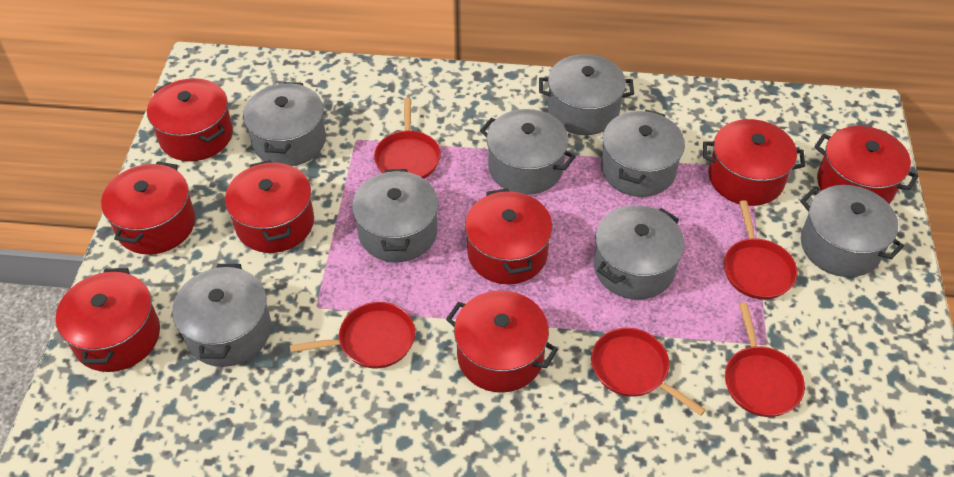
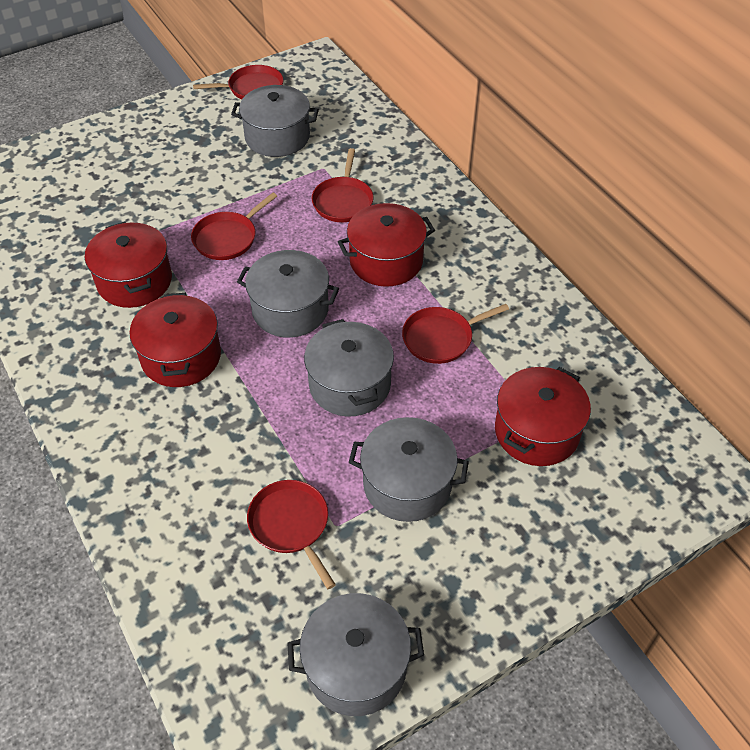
grey pot: 8 -> 5
red pot: 8 -> 4

